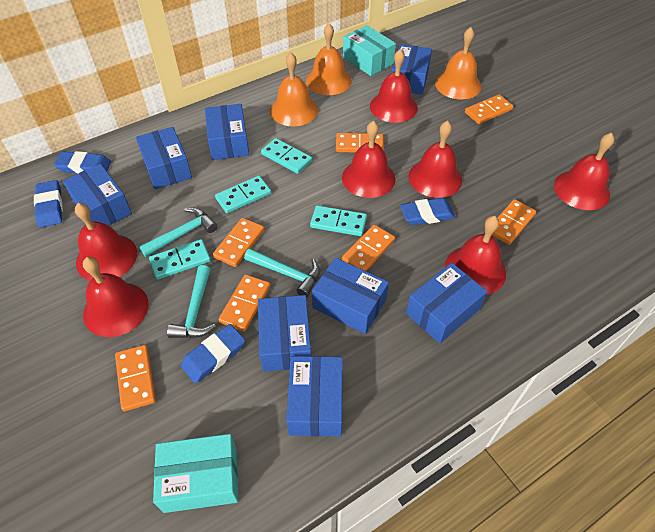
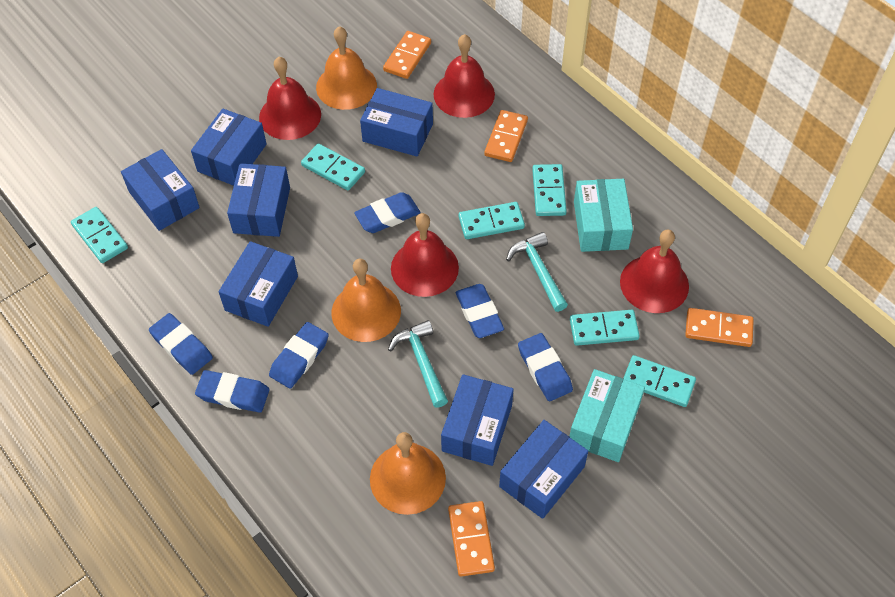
blue box: 8 -> 7
blue eraser: 4 -> 6
orange domino: 7 -> 4
red bell: 7 -> 4
turquoise domino: 4 -> 6
turquoise hammer: 3 -> 2

